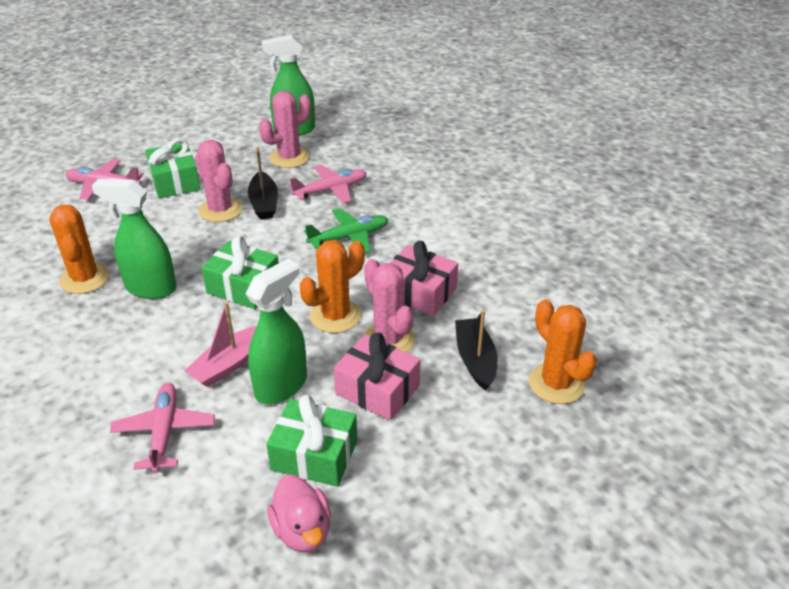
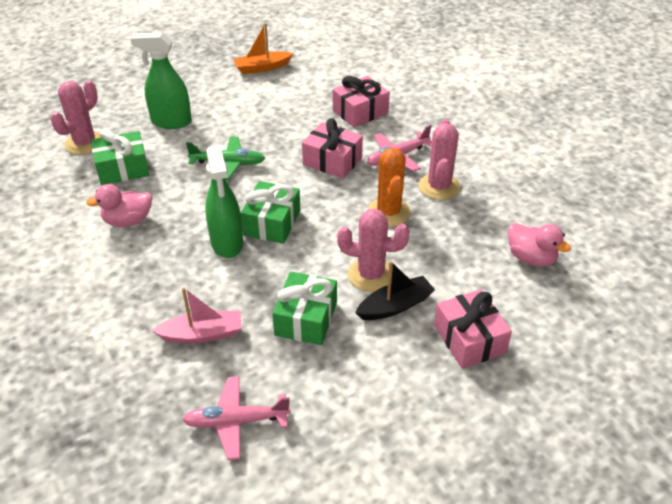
black boat: 2 -> 1
green spray bottle: 3 -> 2
orange boat: 0 -> 1
orange cactus: 3 -> 1
pink duck: 1 -> 2
pink gift: 2 -> 3
pink plane: 3 -> 2

